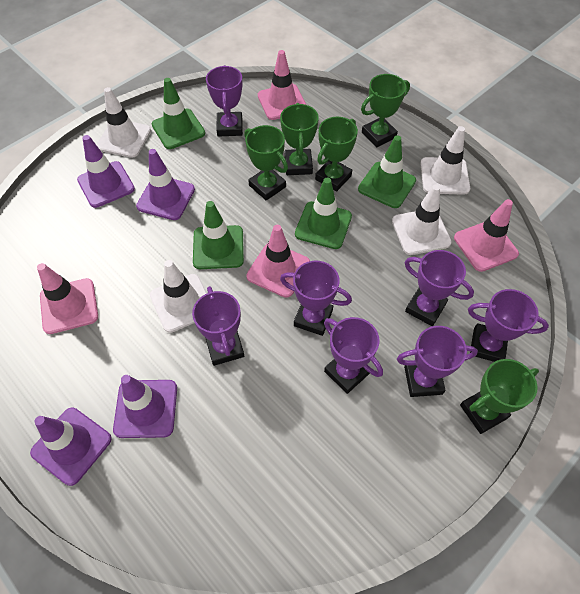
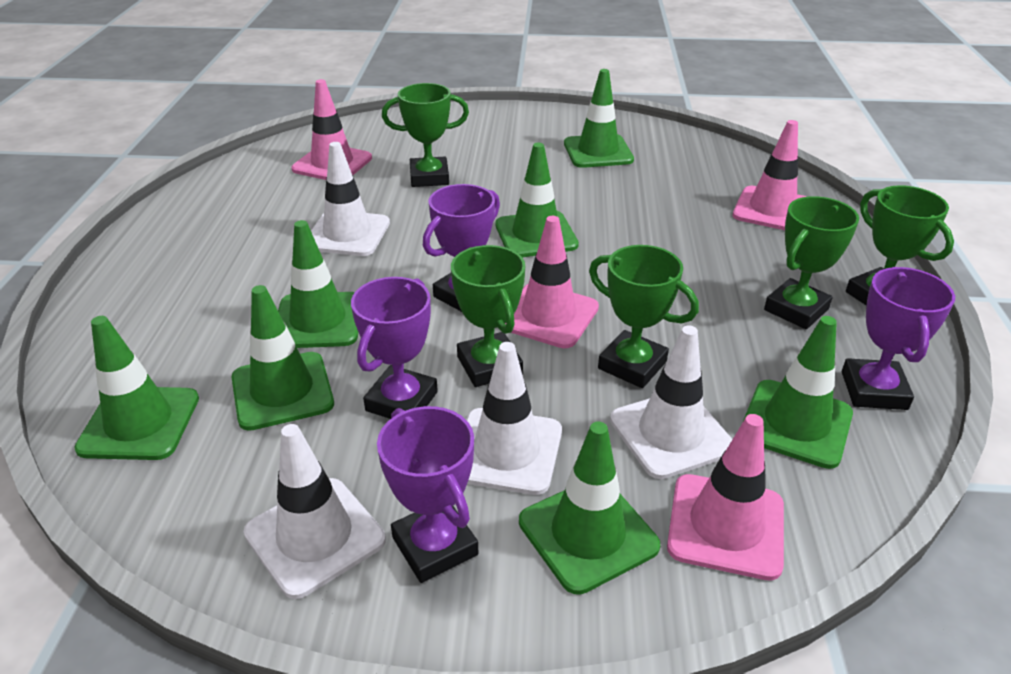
green traffic cone: 4 -> 7
purple traffic cone: 4 -> 0
purple trophy: 7 -> 4

